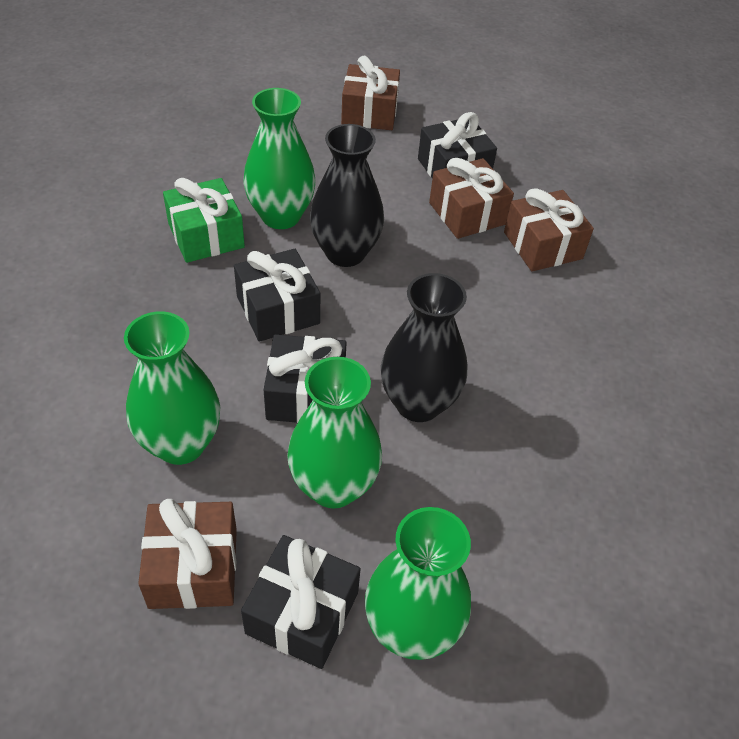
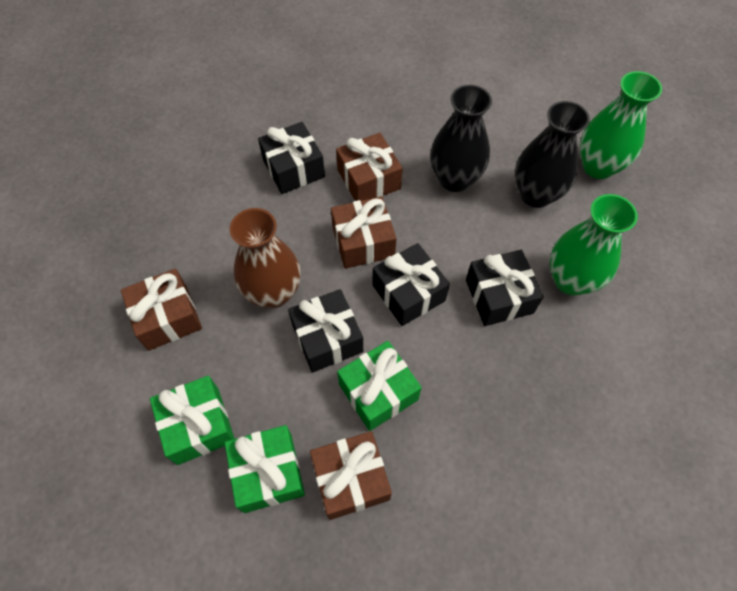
brown vase: 0 -> 1
green gift: 1 -> 3
green vase: 4 -> 2

